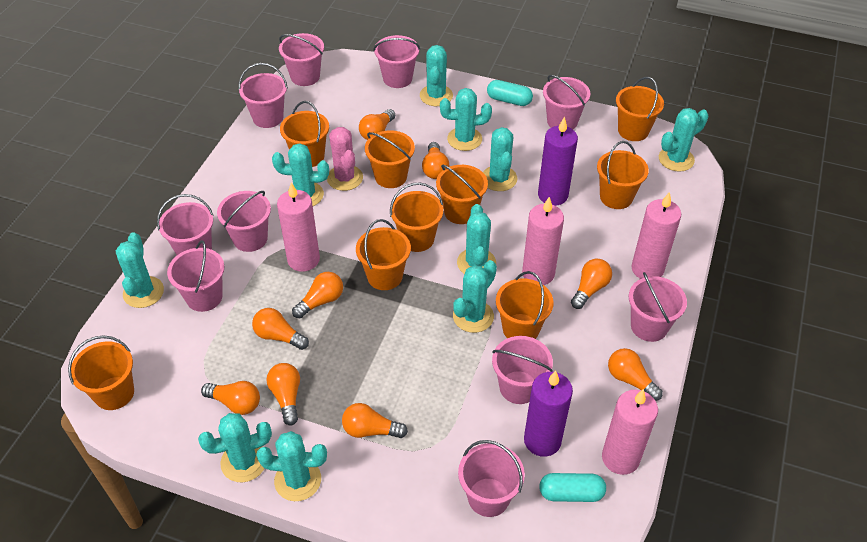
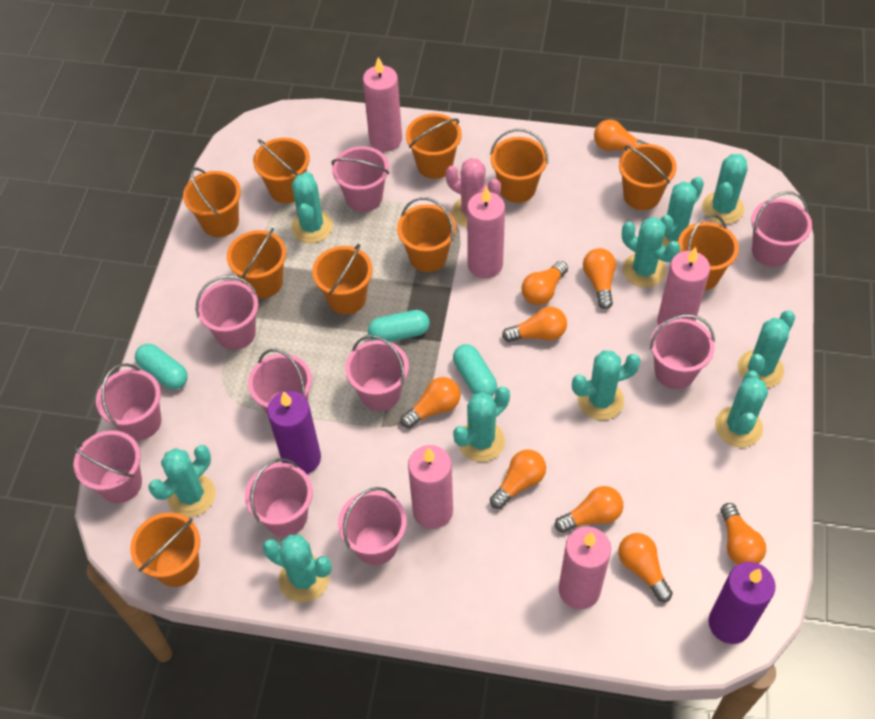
orange bucket: 9 -> 10
pink candle: 4 -> 5
turquoise capsule: 2 -> 3

